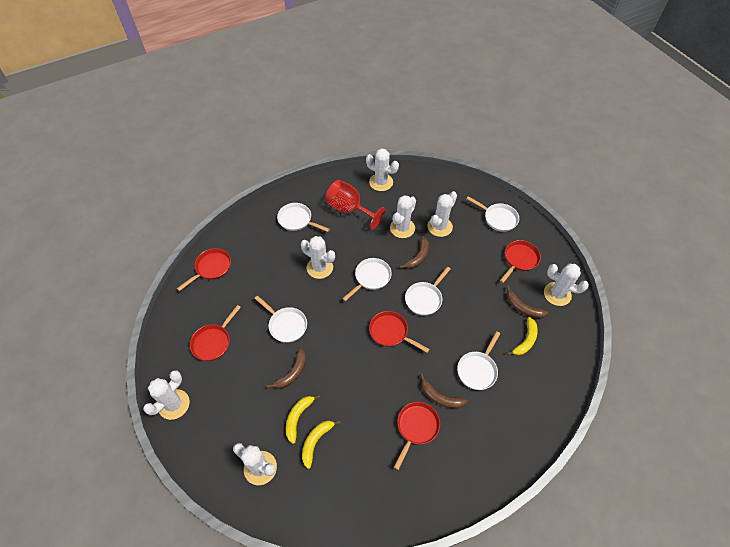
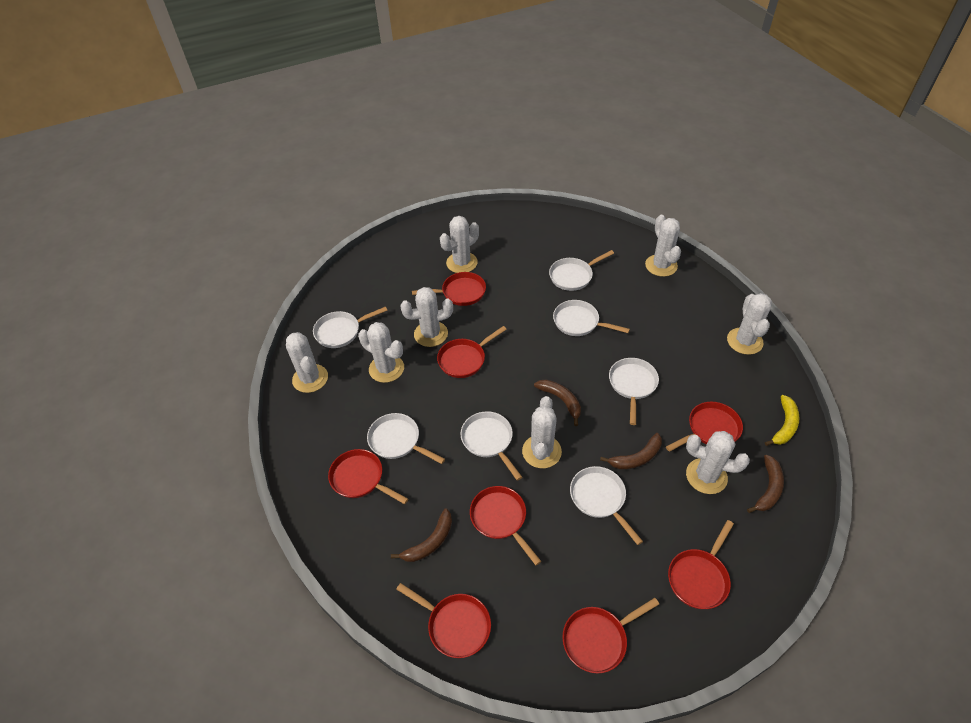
red goblet: 1 -> 0
red pan: 5 -> 8
white cactus: 7 -> 8
white pan: 6 -> 7
yellow banana: 3 -> 1

